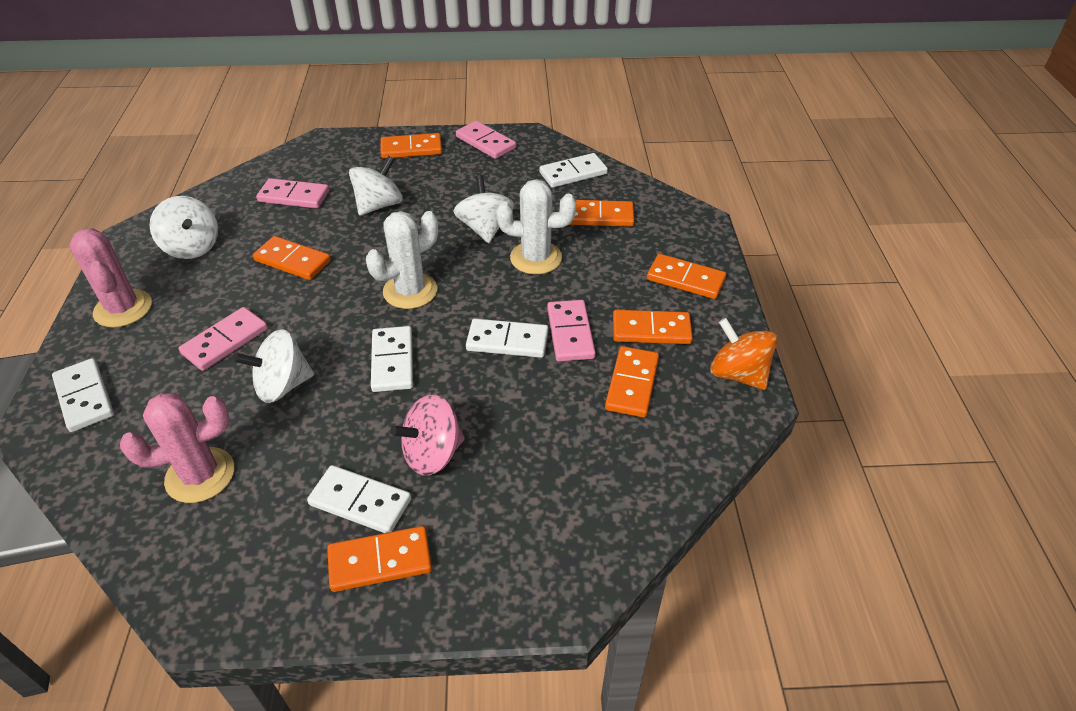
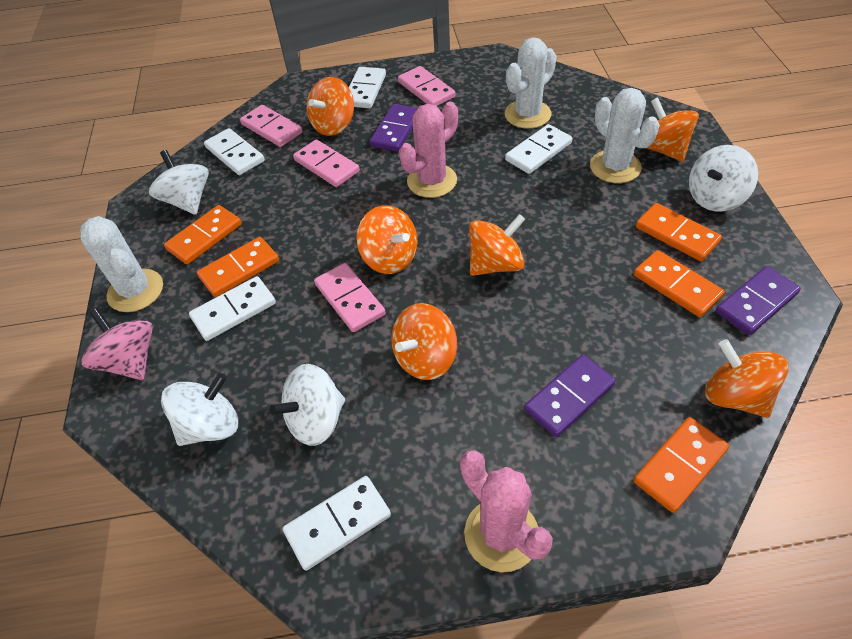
orange domino: 7 -> 5
orange spinning top: 1 -> 6
purple domino: 0 -> 3
white cactus: 2 -> 3

